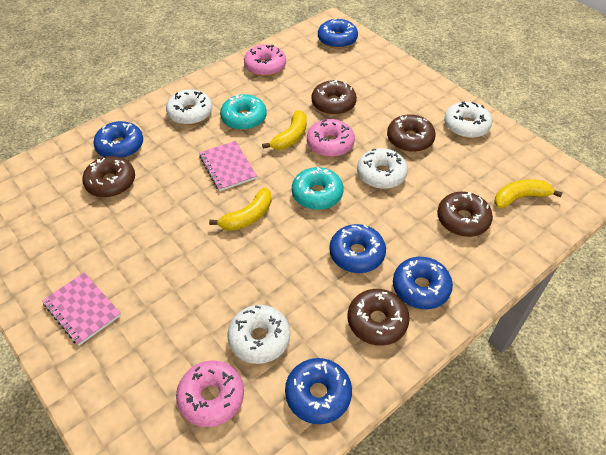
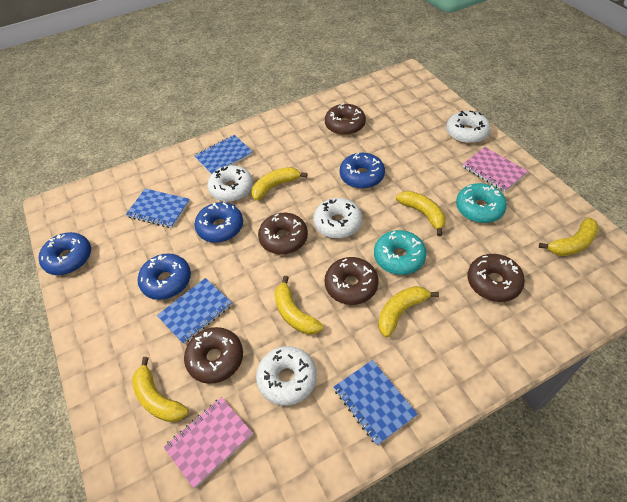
blue donut: 5 -> 4
blue notebook: 0 -> 4
pink donut: 3 -> 0
yellow banana: 3 -> 6

